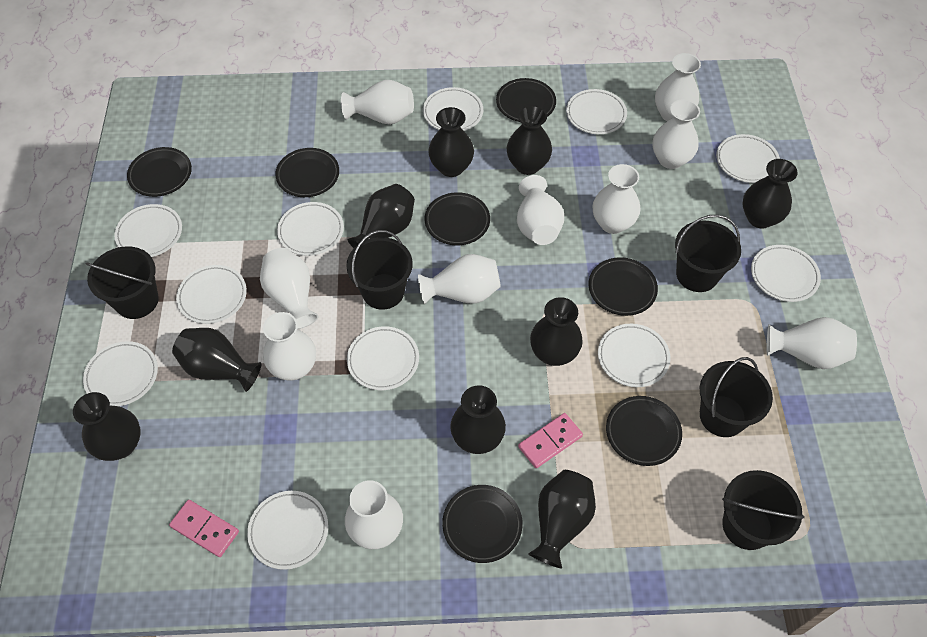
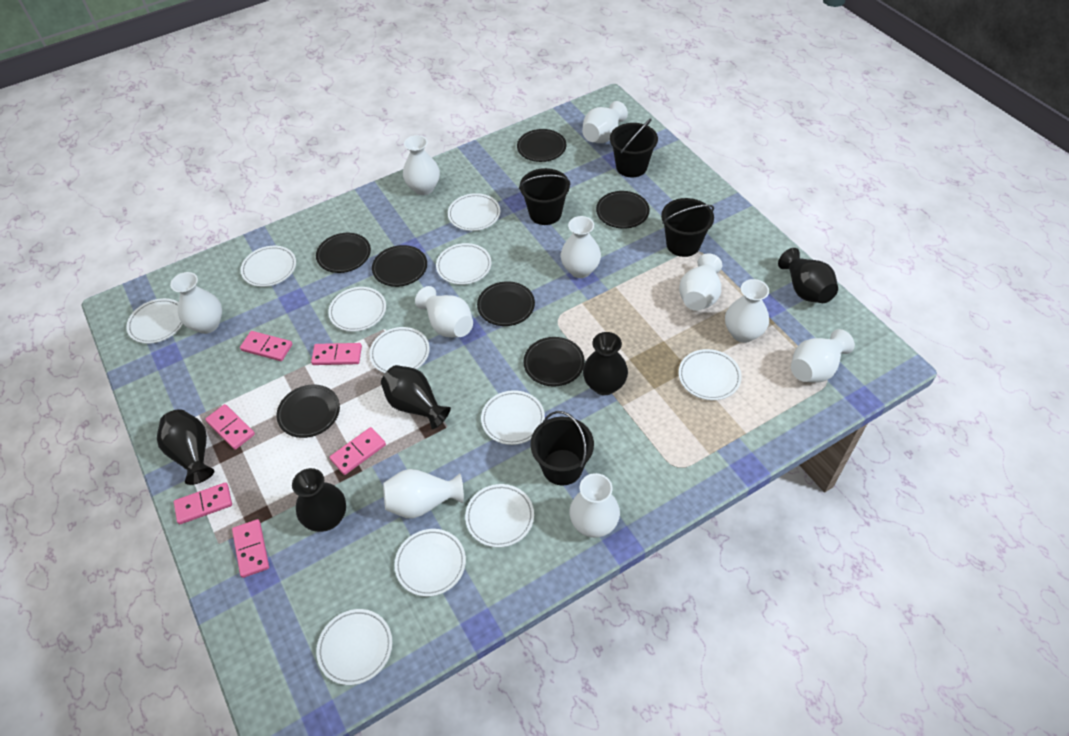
black bucket: 5 -> 4
black vase: 9 -> 5
pink domino: 2 -> 6

